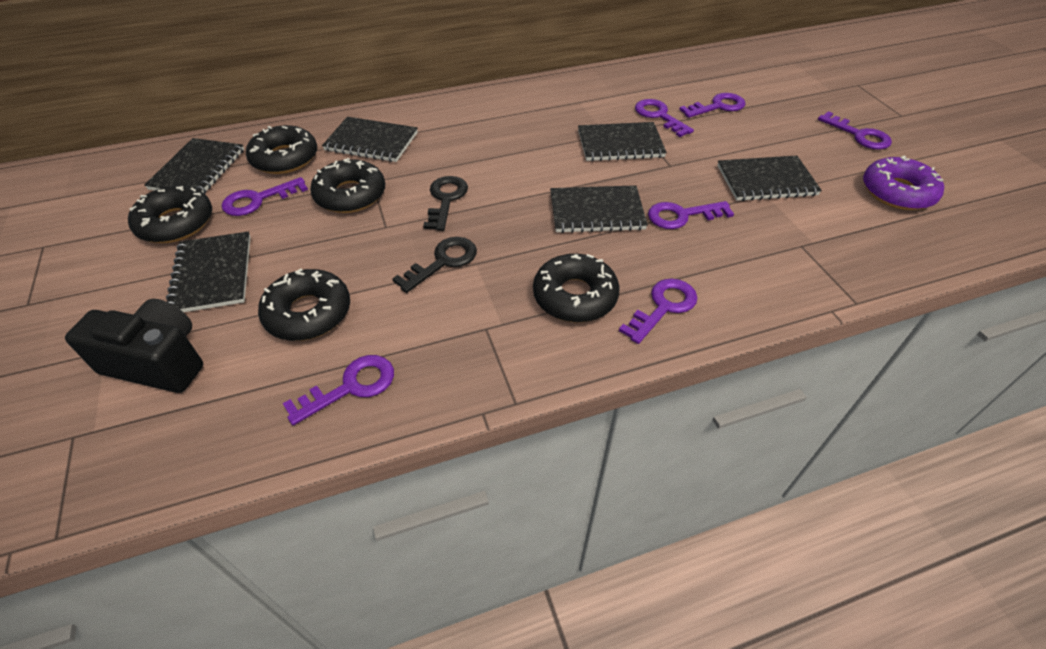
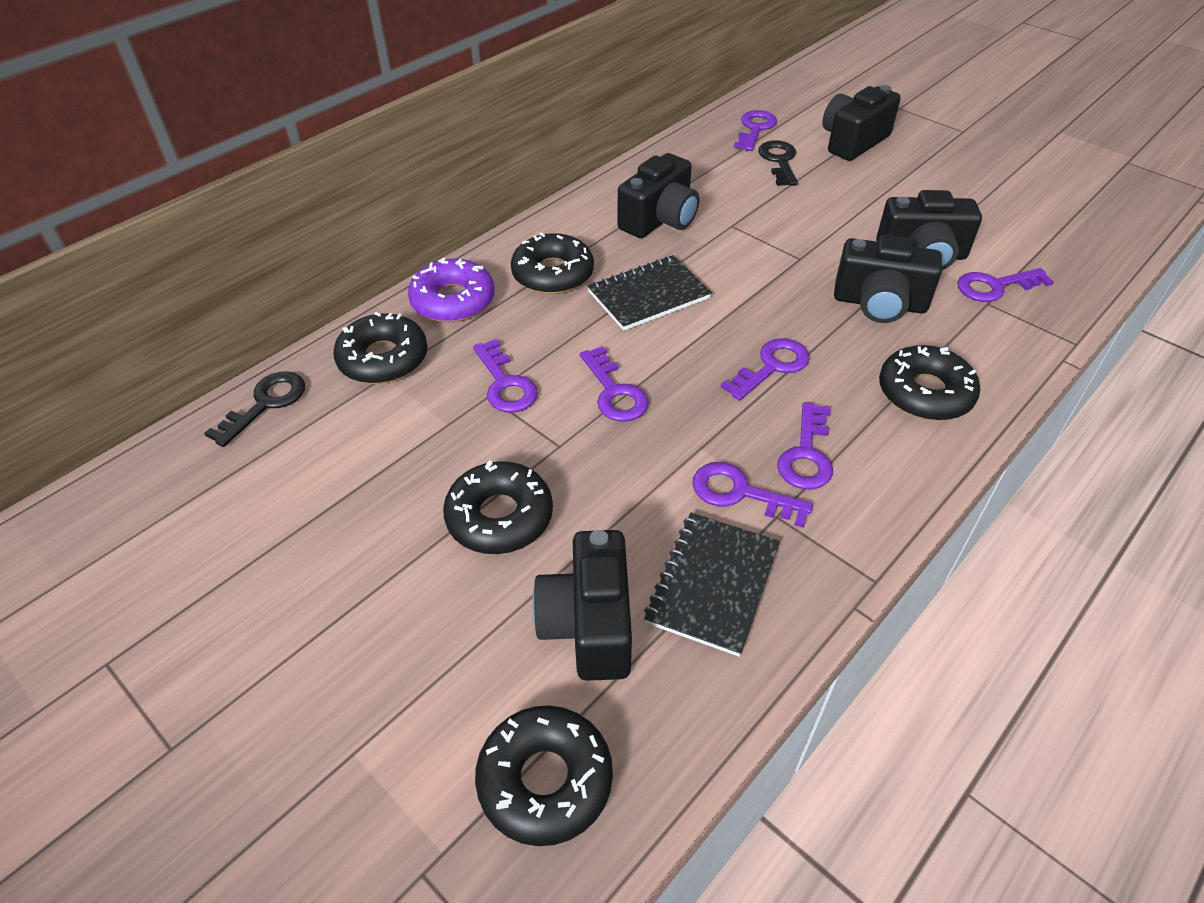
black camera: 1 -> 5
black notebook: 6 -> 2

